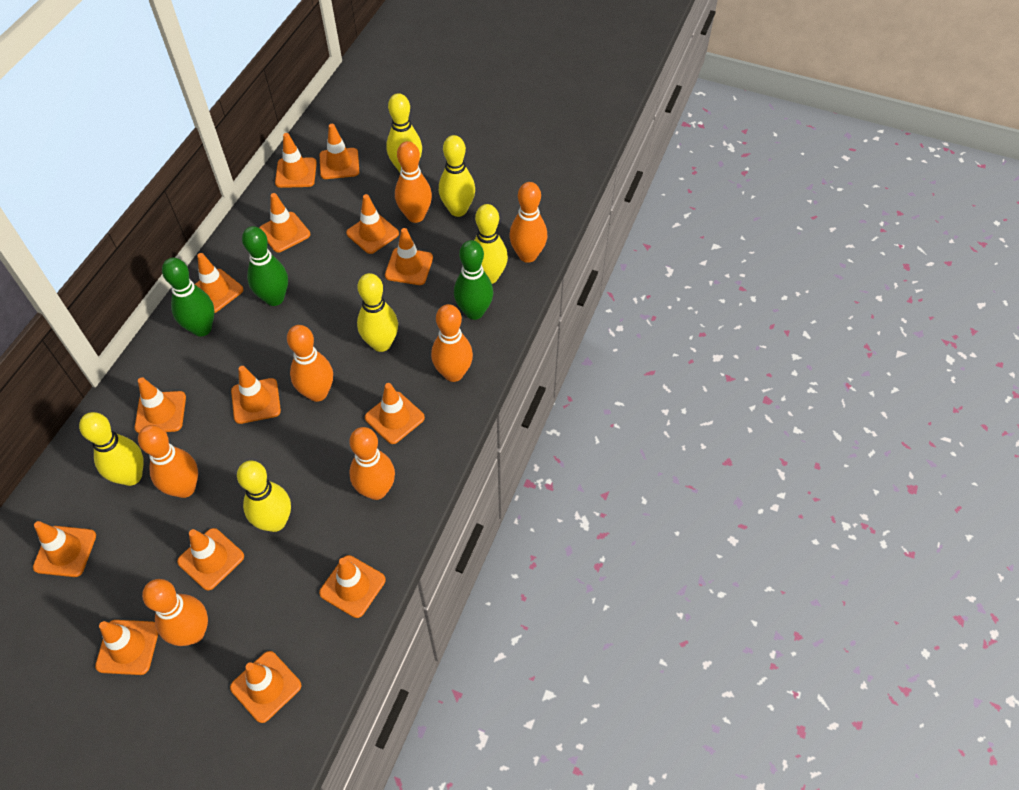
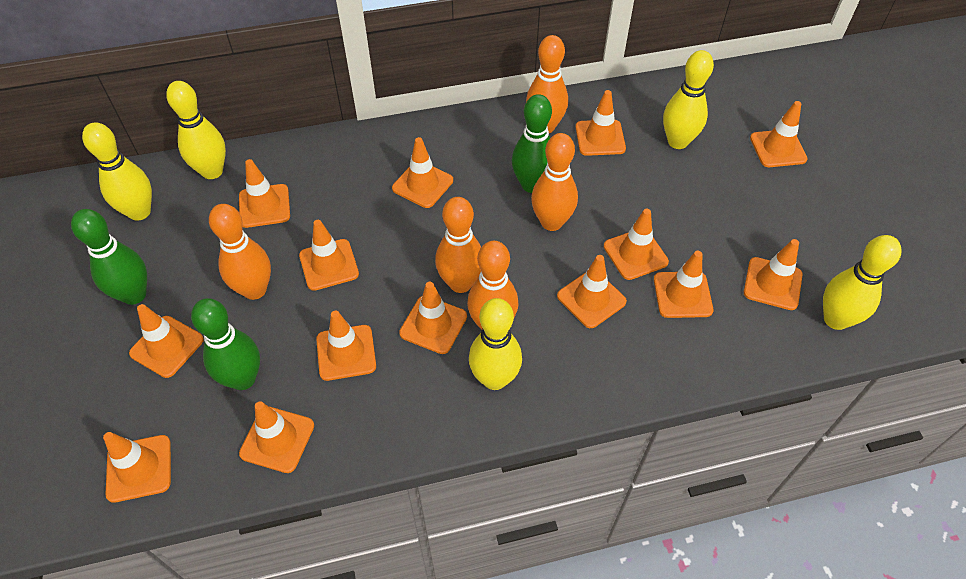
orange bowling pin: 7 -> 5
yellow bowling pin: 6 -> 5

